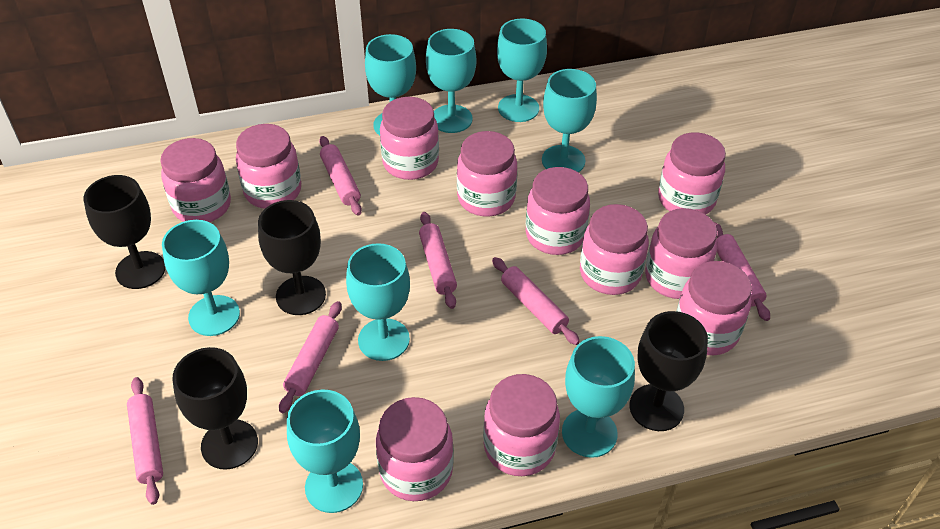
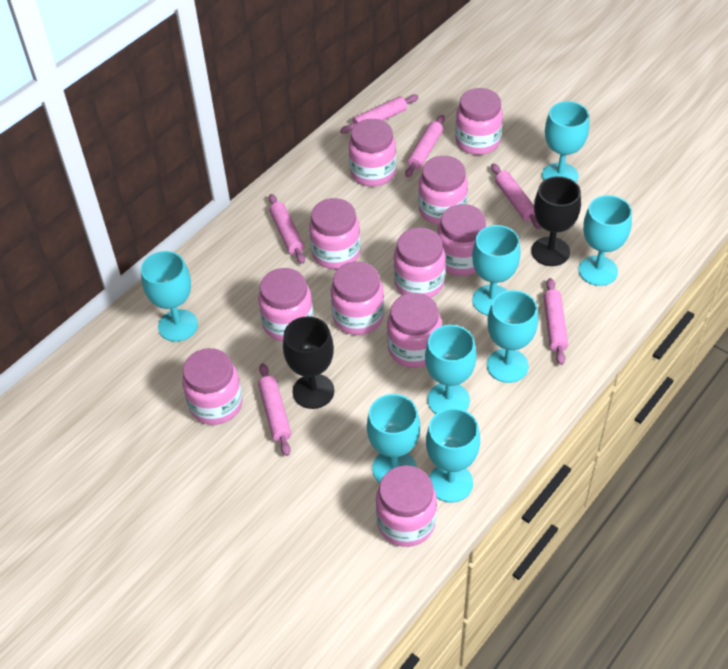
black goblet: 4 -> 2

